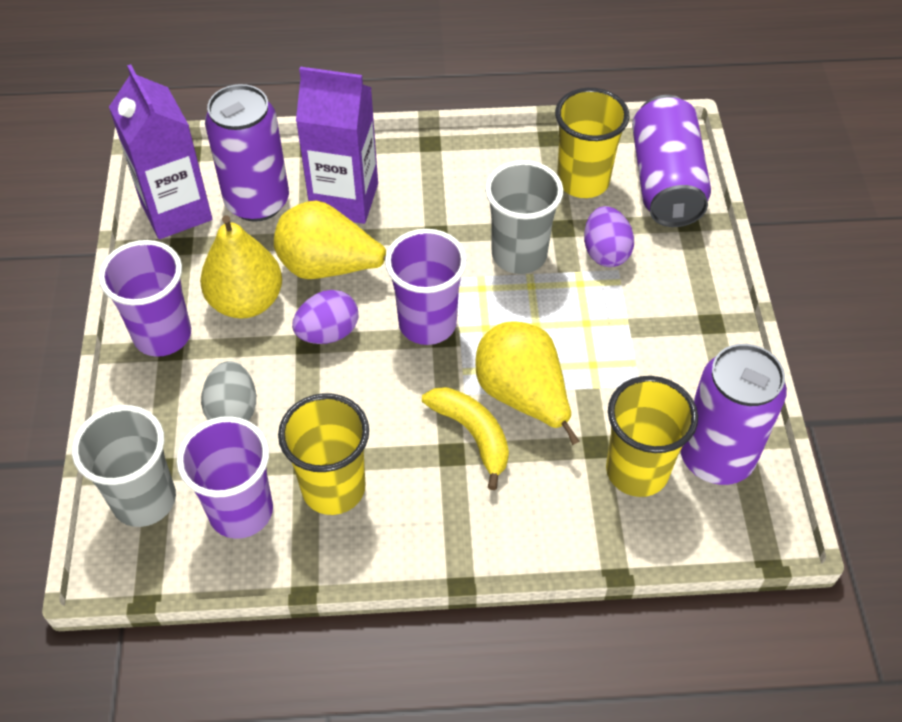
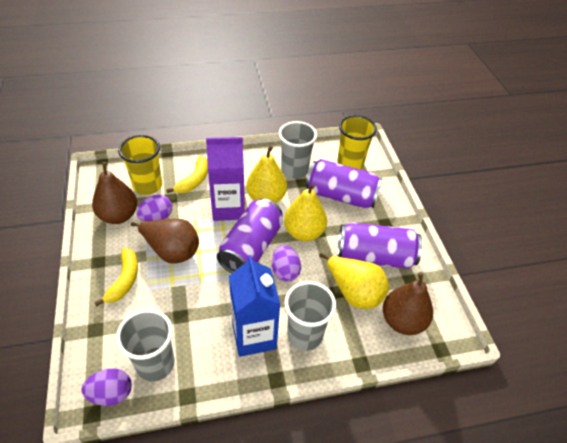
blue carton: 0 -> 1
brown pear: 0 -> 3
grey cup: 2 -> 3
grey egg: 1 -> 0
purple carton: 2 -> 1
purple cup: 3 -> 0
purple egg: 2 -> 3
yellow banana: 1 -> 2
yellow cup: 3 -> 2

